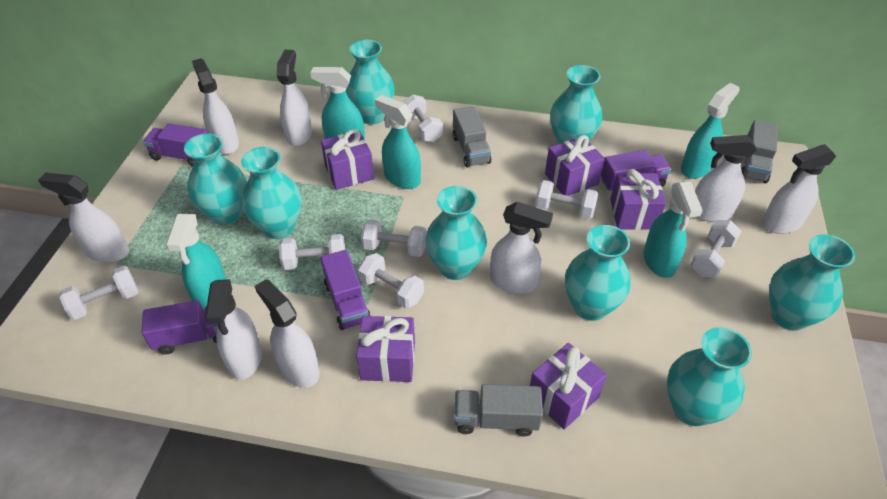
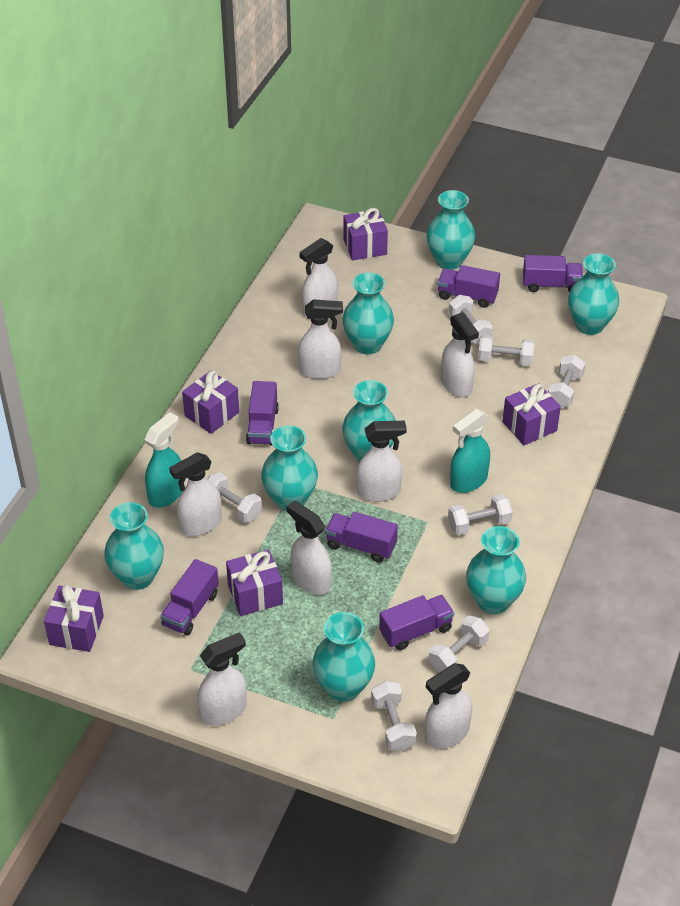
grey truck: 3 -> 0
purple truck: 4 -> 6
turquoise spray bottle: 5 -> 2

